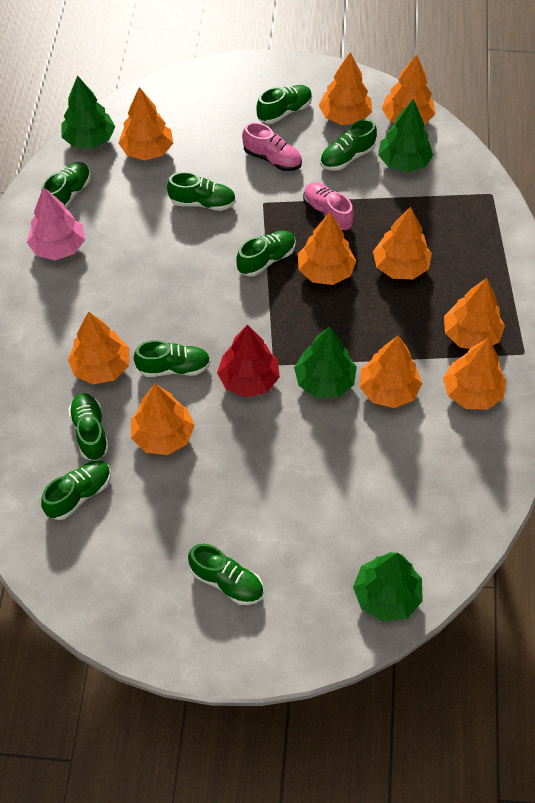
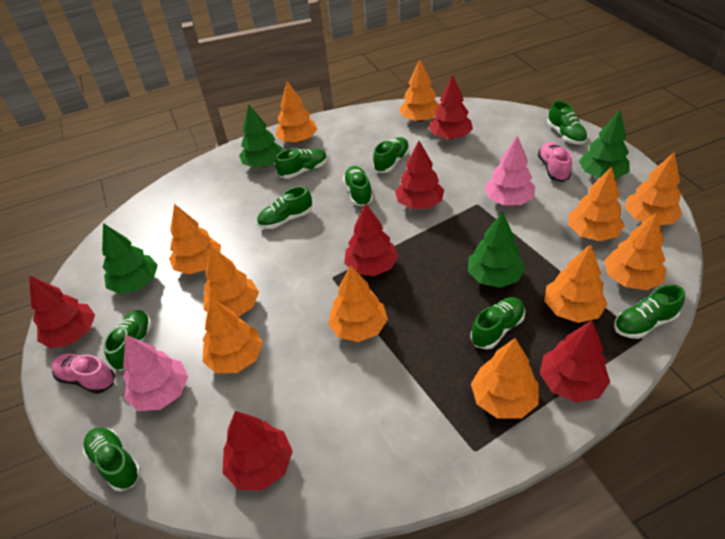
orange tree: 10 -> 11
pink tree: 1 -> 2
red tree: 1 -> 6

